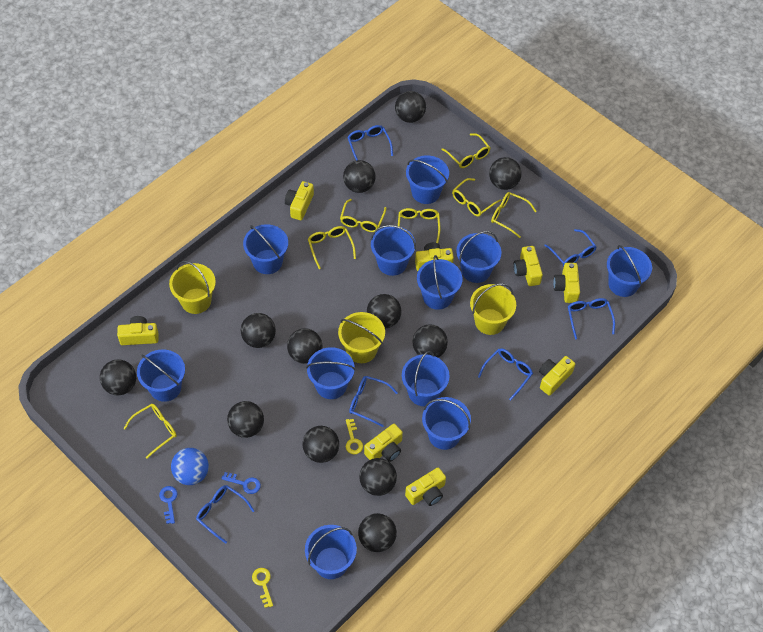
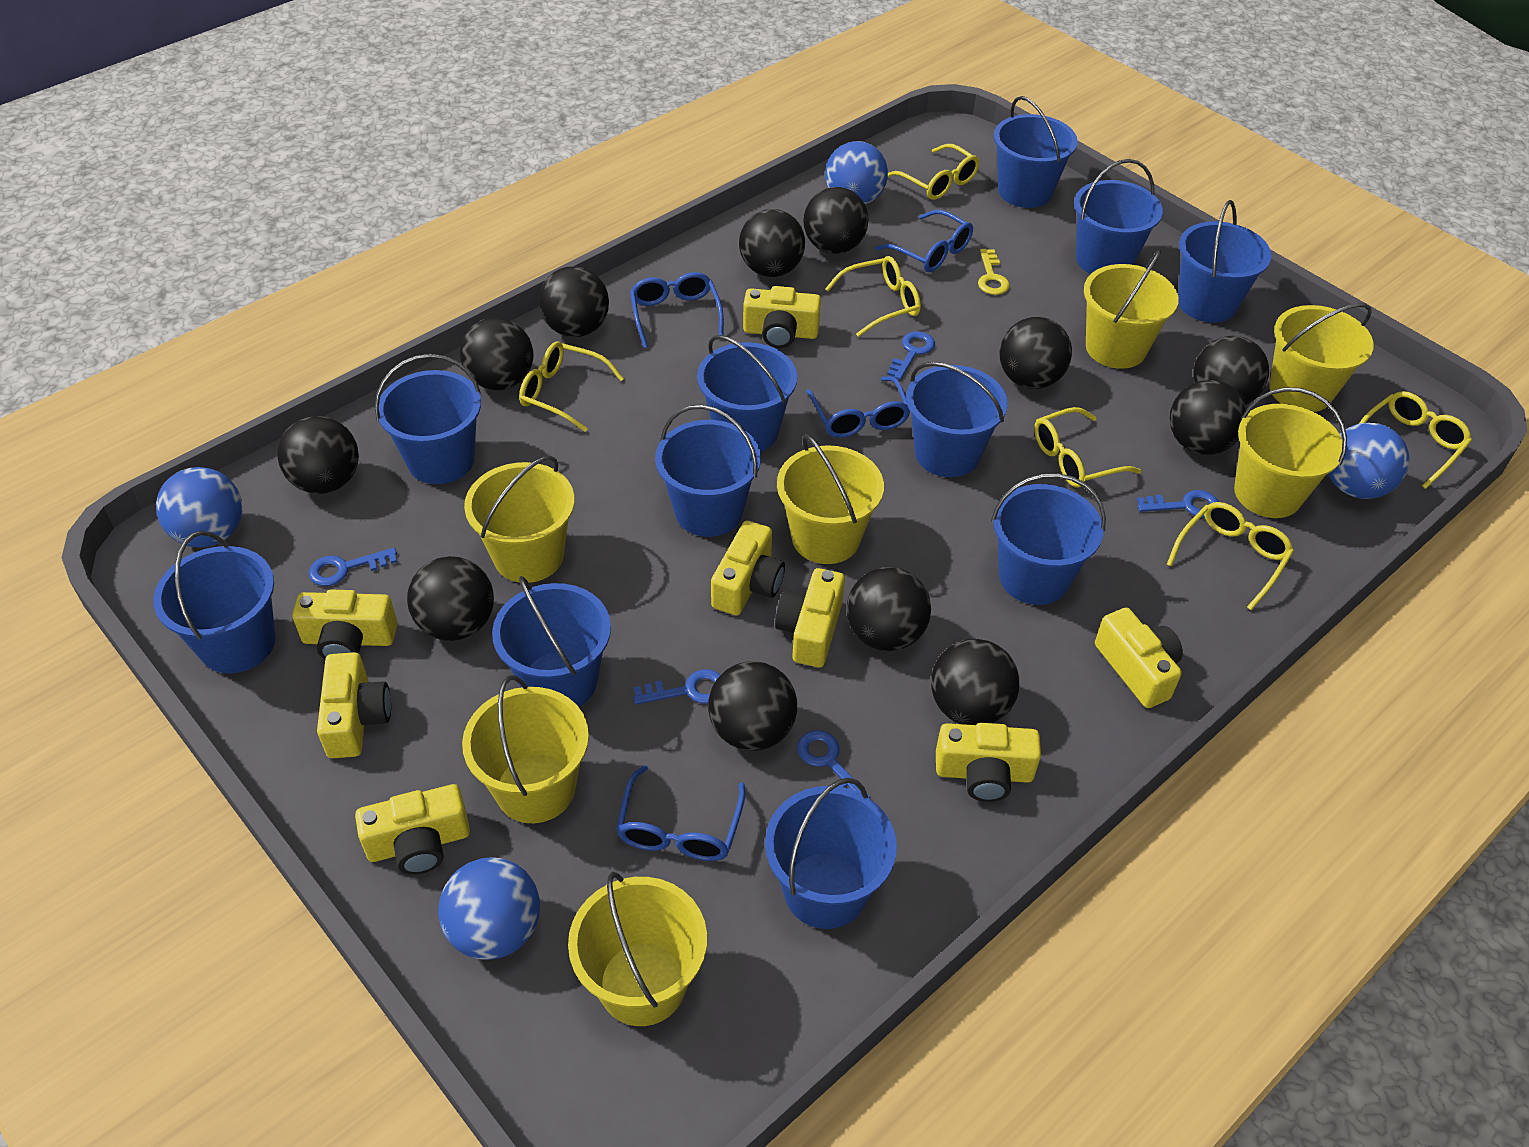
blue ball: 1 -> 4
blue glasses: 6 -> 4
blue key: 2 -> 5
yellow bucket: 3 -> 7
yellow glasses: 7 -> 6
yellow key: 2 -> 1

